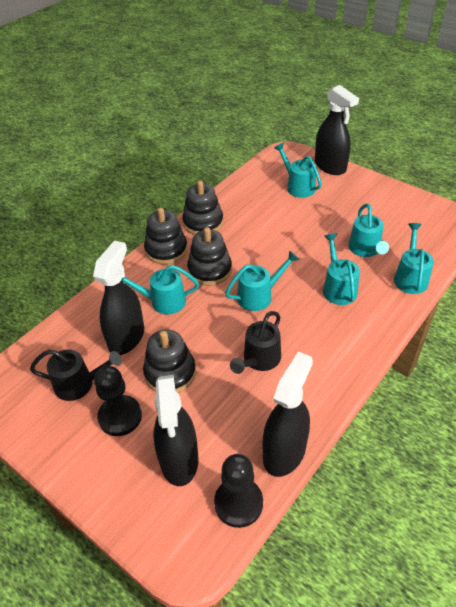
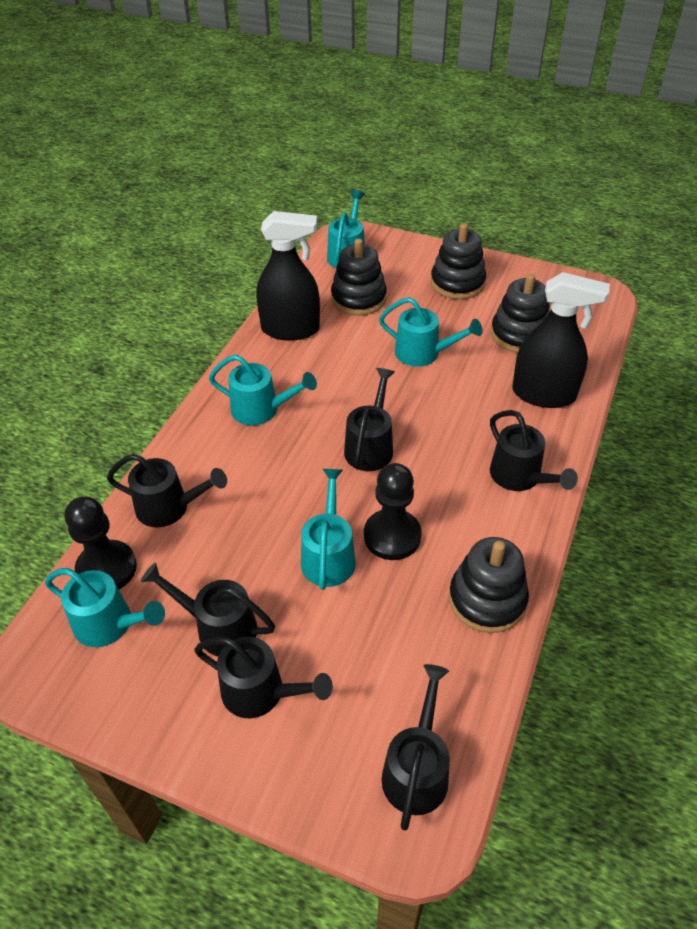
black spray bottle: 4 -> 2
black watering can: 2 -> 6
turquoise watering can: 6 -> 5

